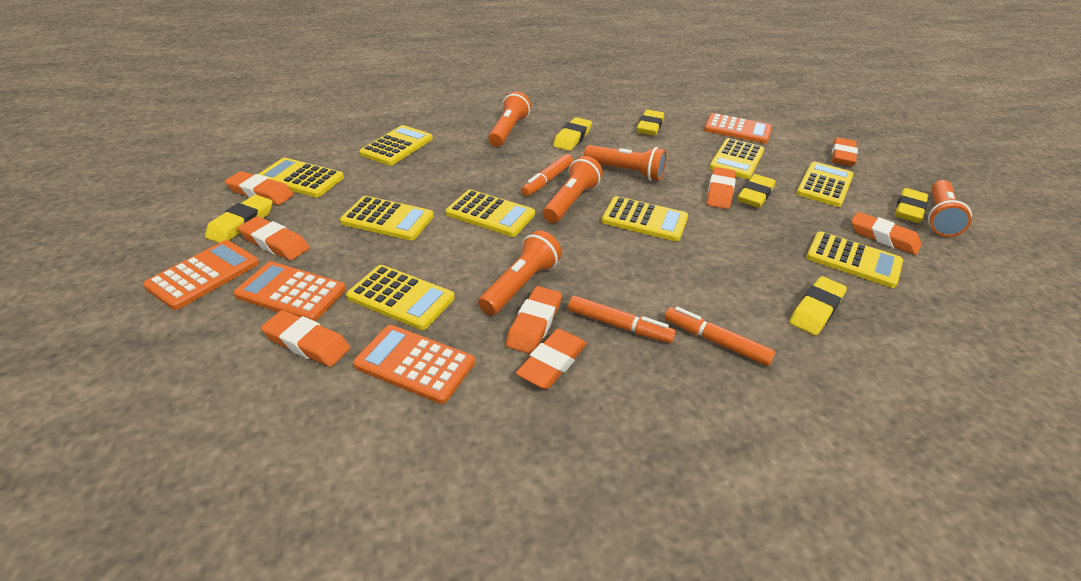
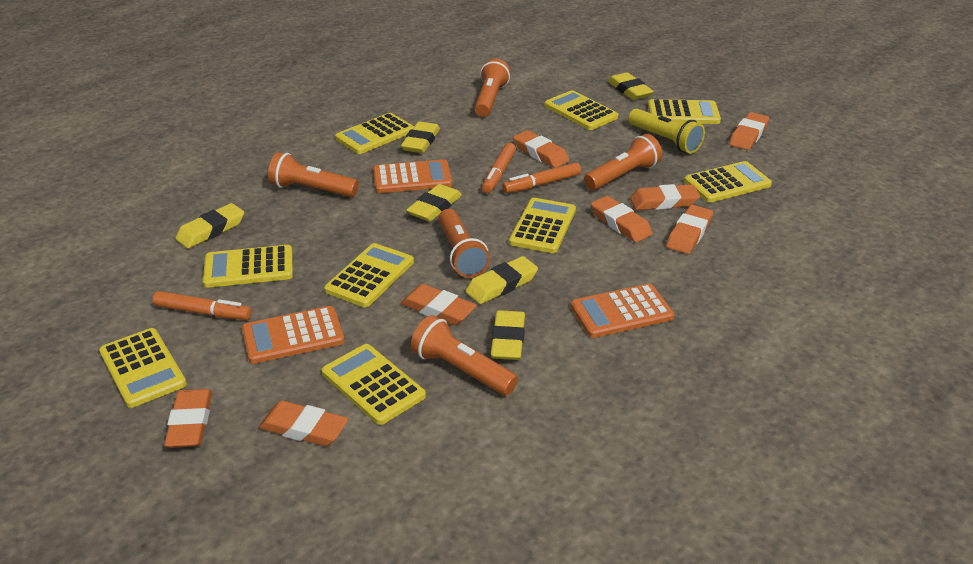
orange calculator: 4 -> 3
yellow flashlight: 0 -> 1

